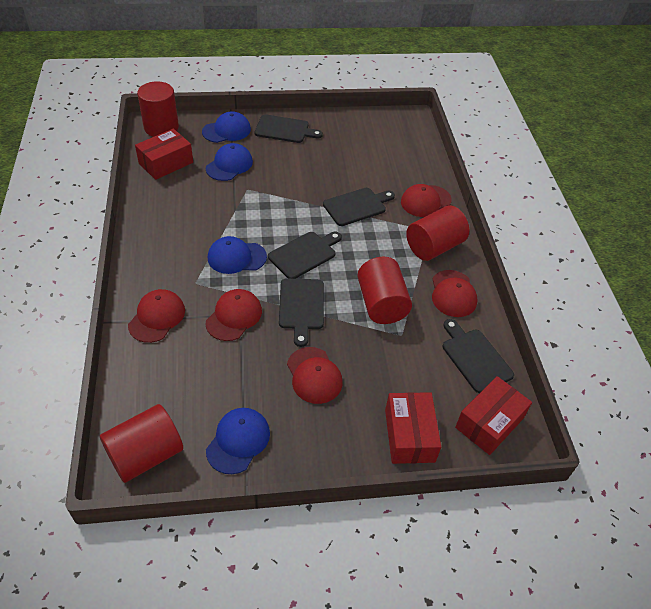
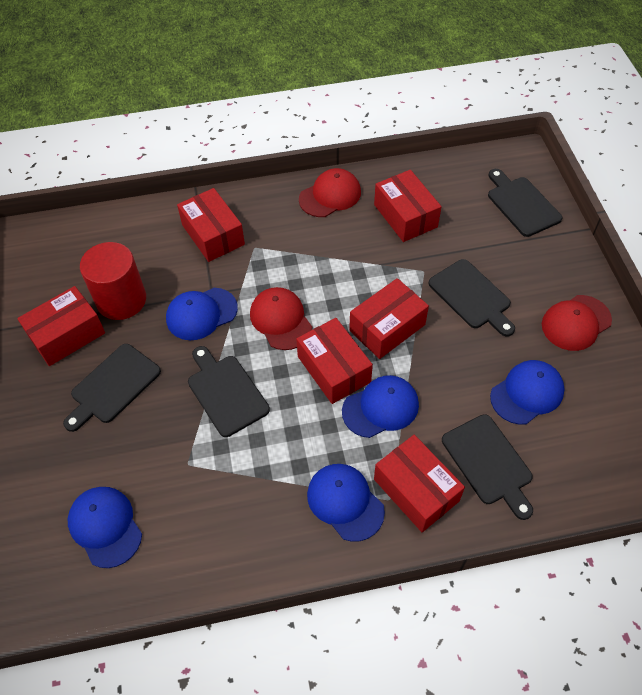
blue cap: 4 -> 5
red box: 3 -> 6
red cap: 5 -> 3
red cylinder: 4 -> 1

